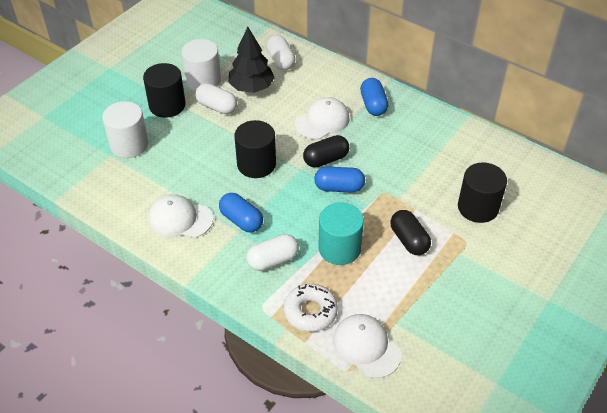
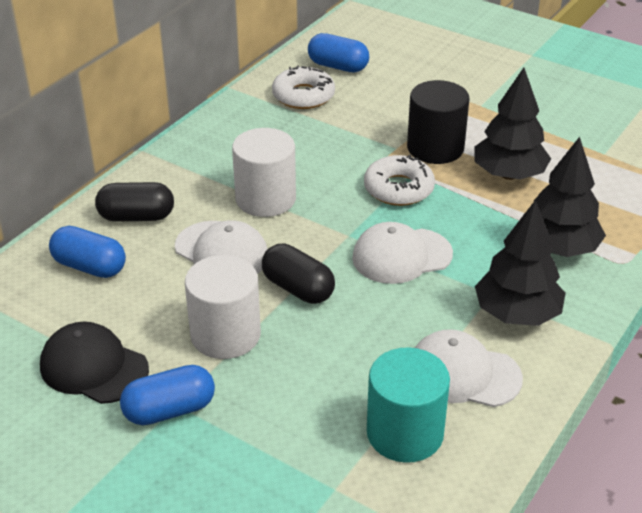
black cap: 0 -> 1
black cylinder: 3 -> 1
black tree: 1 -> 3
white capsule: 3 -> 0
white donut: 1 -> 2

